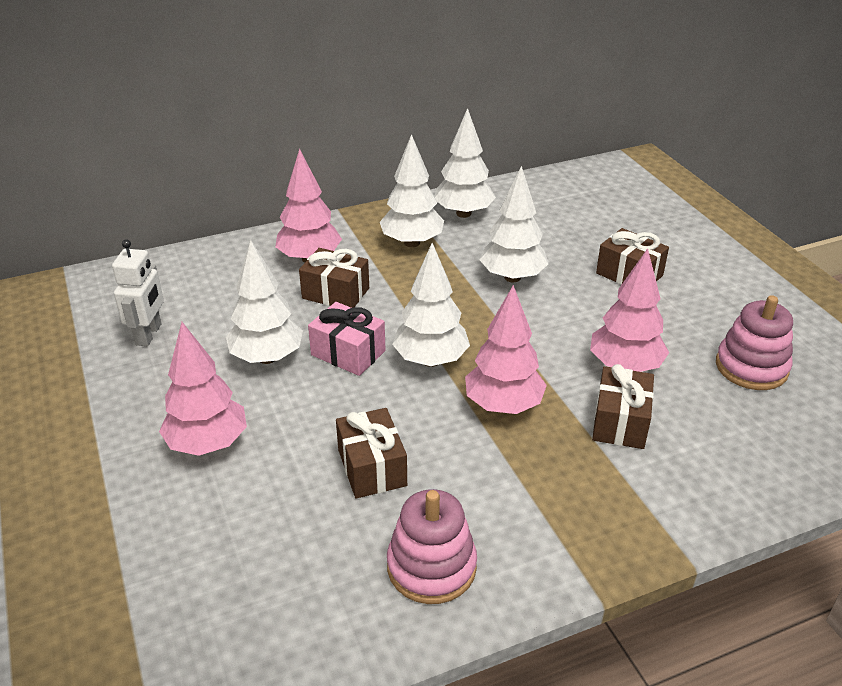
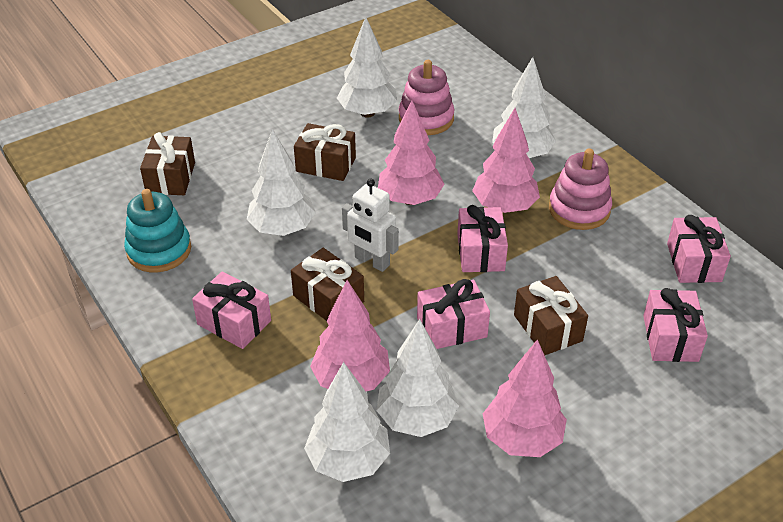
pink gift: 1 -> 5
turquoise stacking toy: 0 -> 1

